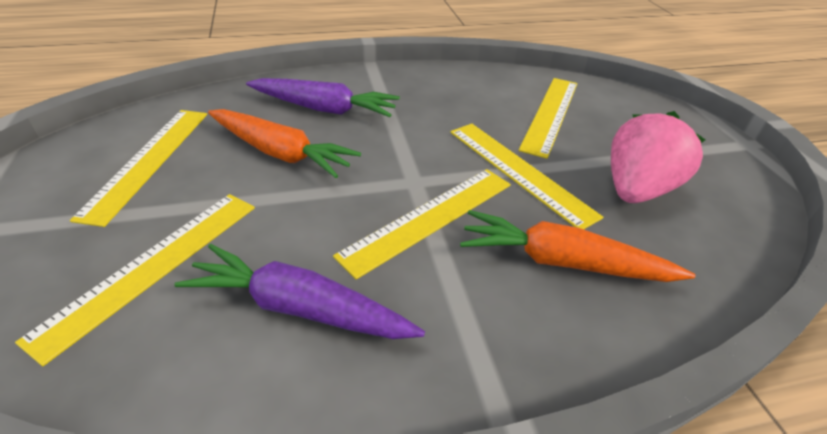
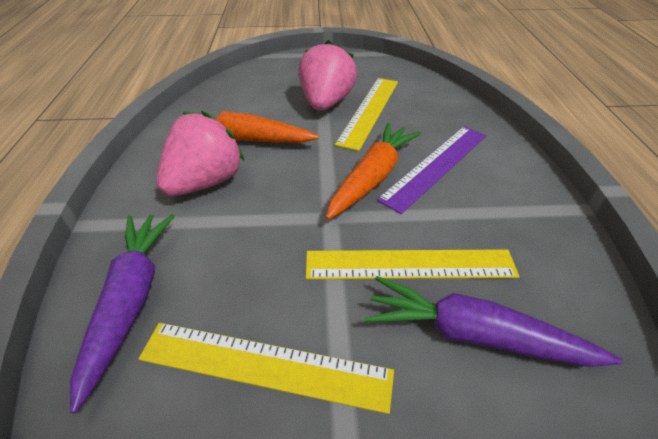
pink strawberry: 1 -> 2
purple ruler: 0 -> 1
yellow ruler: 5 -> 3

